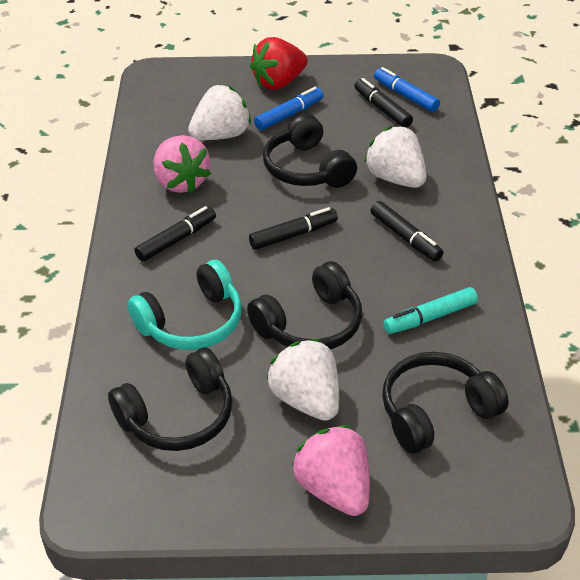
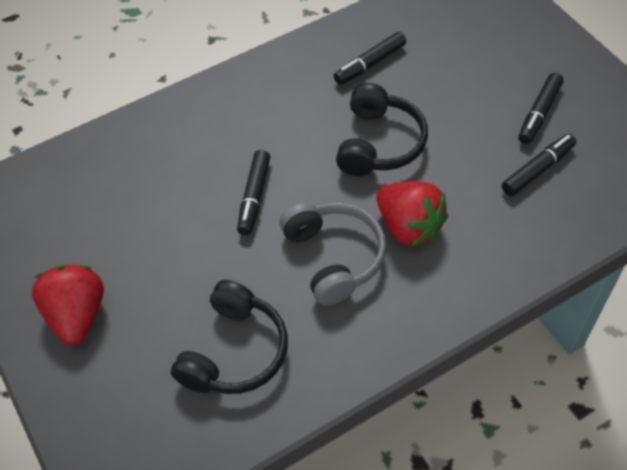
black headphones: 4 -> 2
blue marker: 2 -> 0
grey headphones: 0 -> 1
pink strawberry: 2 -> 0
red strawberry: 1 -> 2
turquoise headphones: 1 -> 0
turquoise marker: 1 -> 0
white strawberry: 3 -> 0

